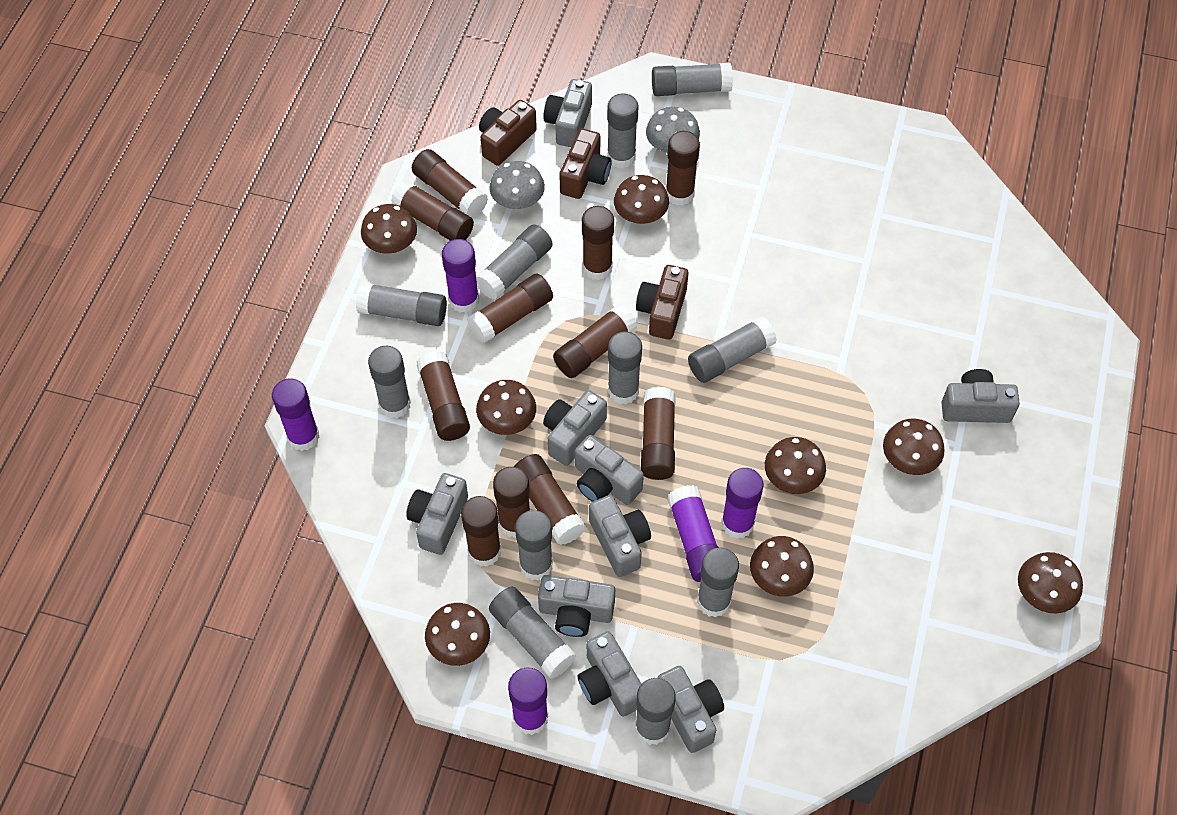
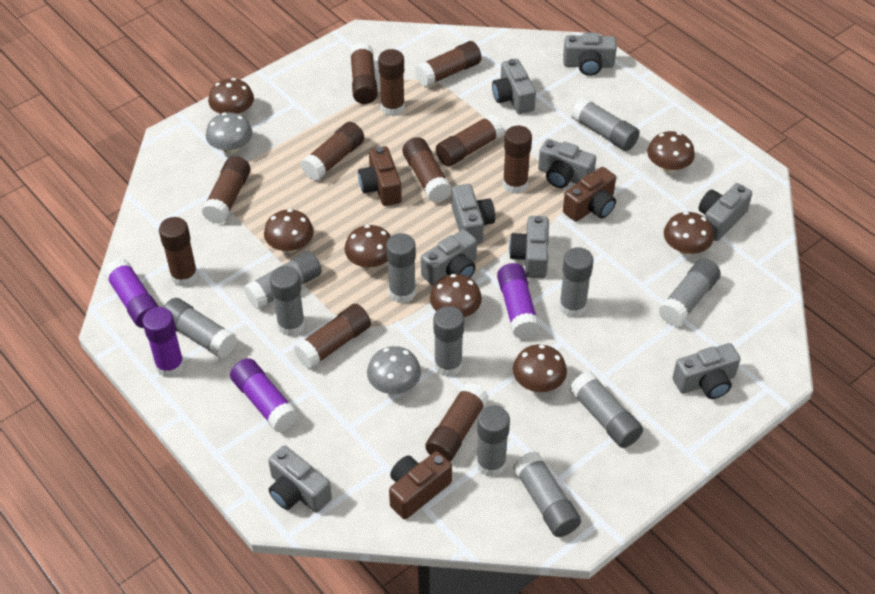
brown mushroom: 8 -> 7
purple glue stick: 5 -> 4

